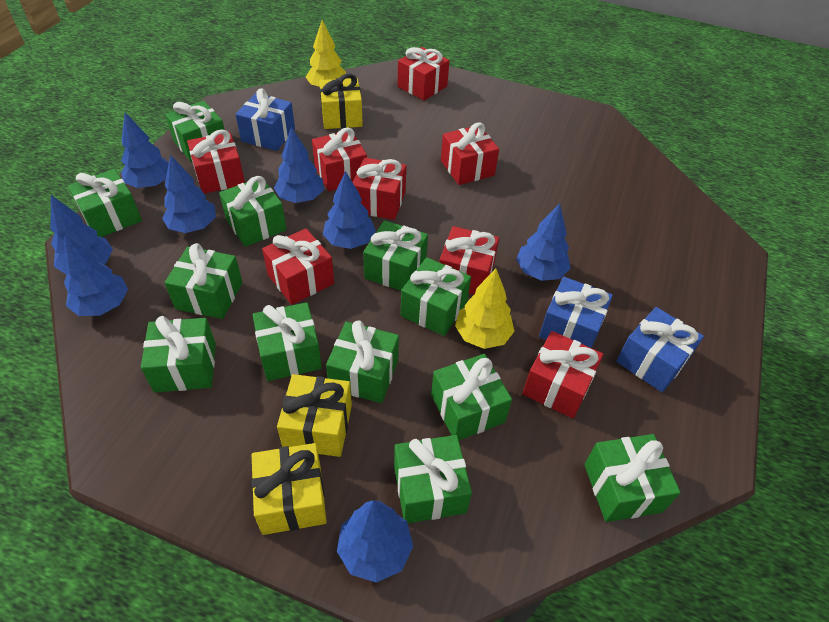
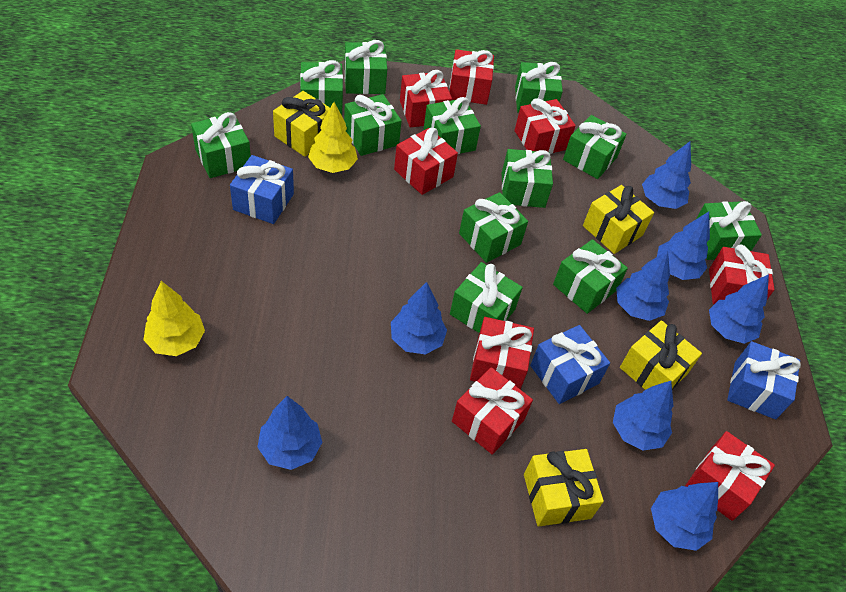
yellow gift: 3 -> 4

